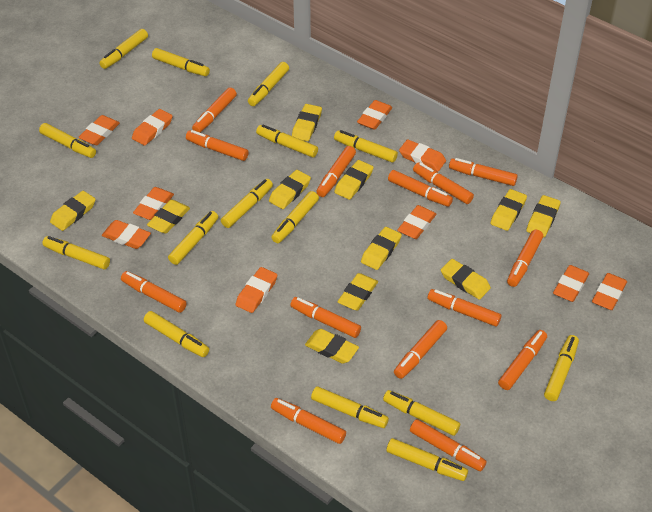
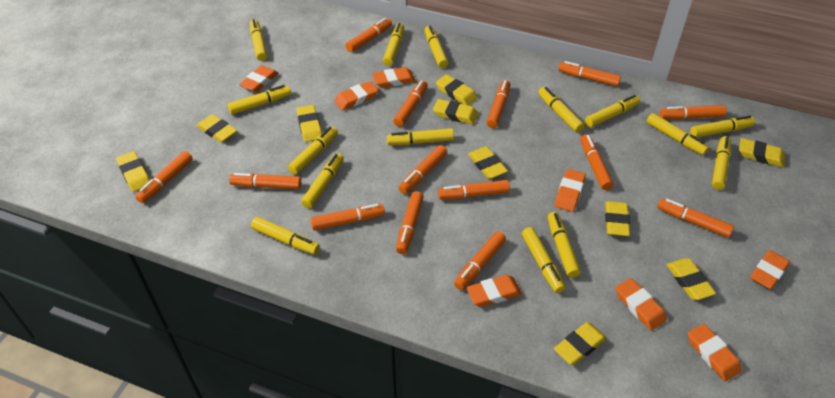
orange eraser: 10 -> 8
yellow eraser: 11 -> 10

